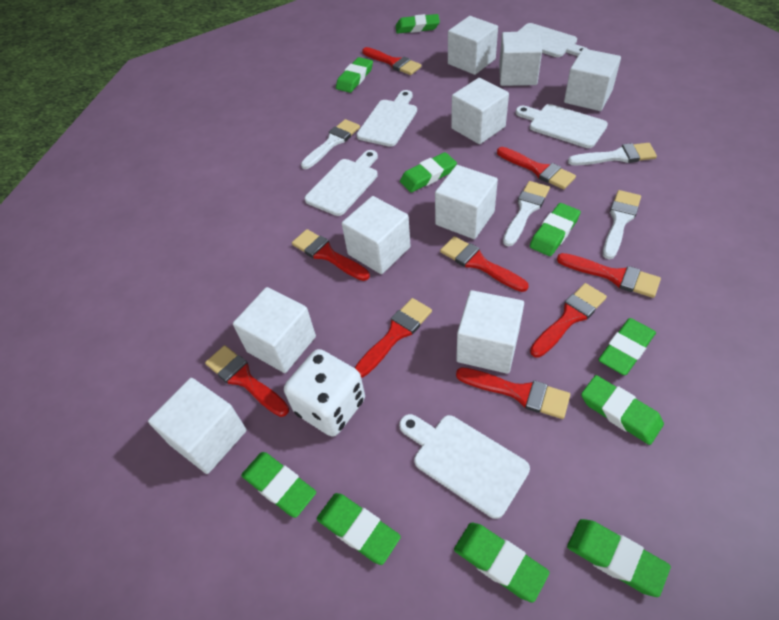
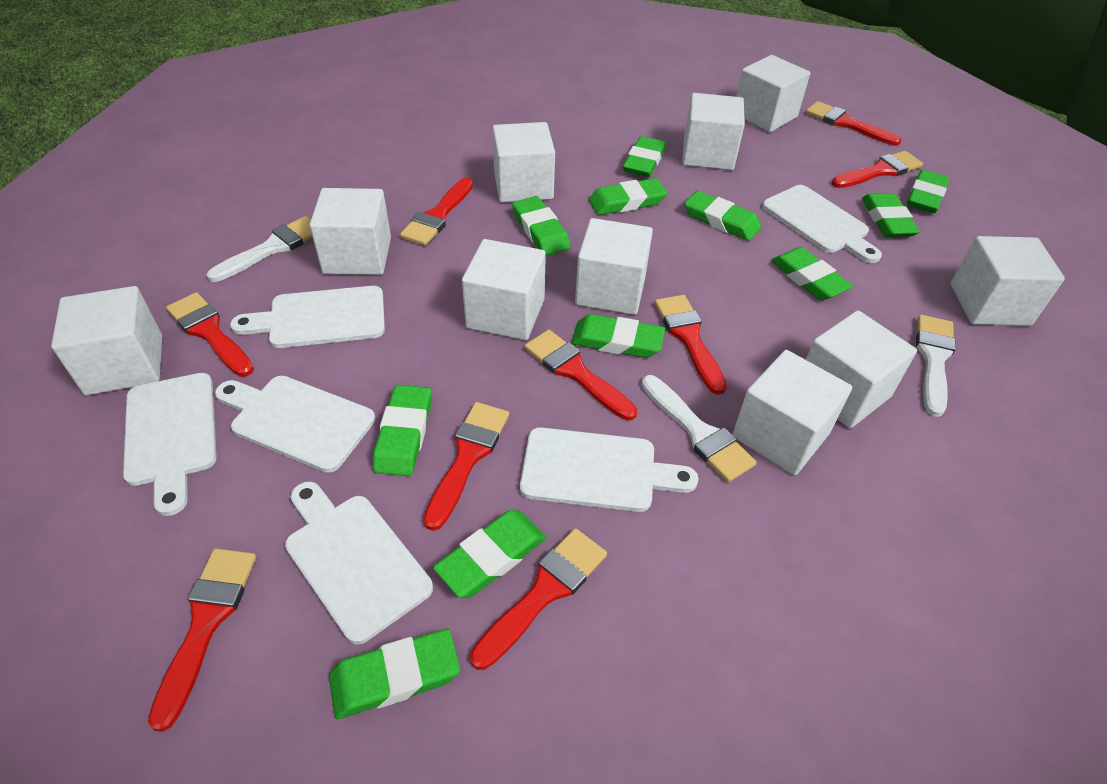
green eraser: 10 -> 11
white brush: 4 -> 3
white cube: 9 -> 10
white cutting board: 5 -> 6
white dice: 1 -> 0

